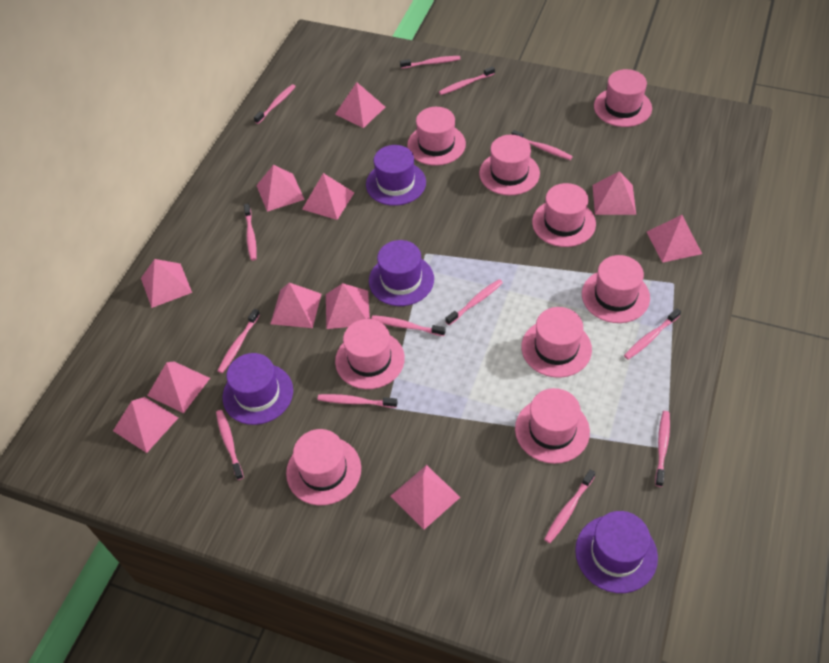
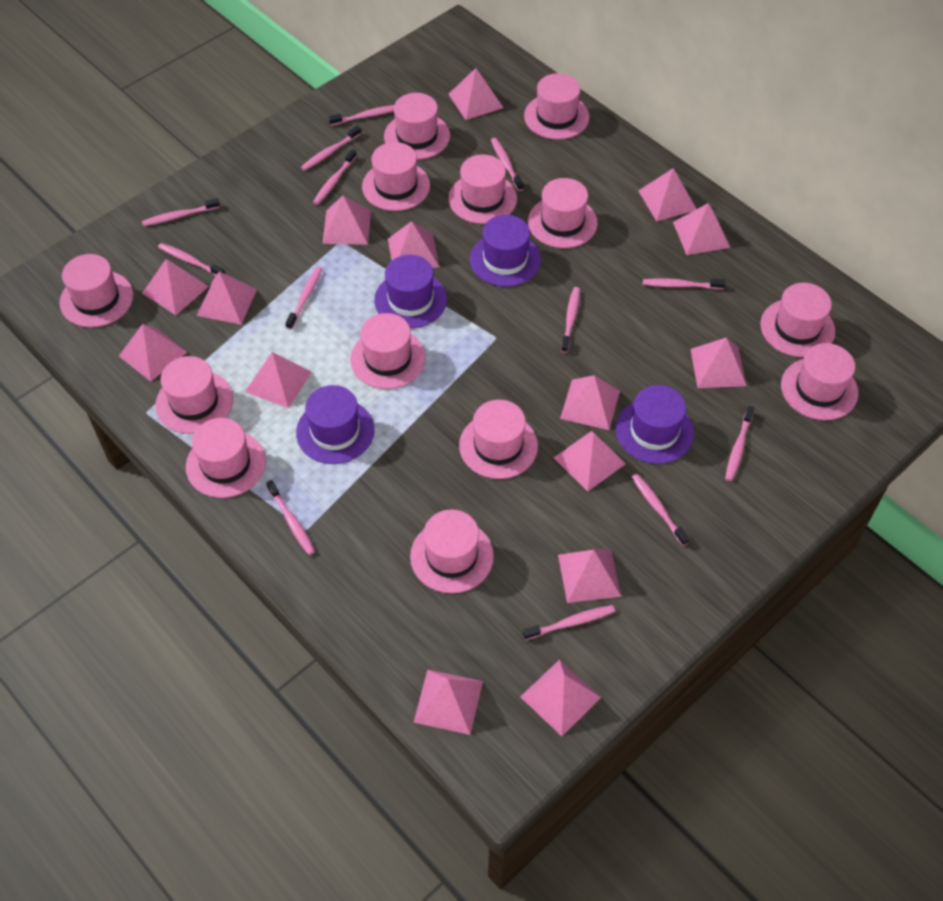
pink hat: 9 -> 13
pink pyramid: 11 -> 15

